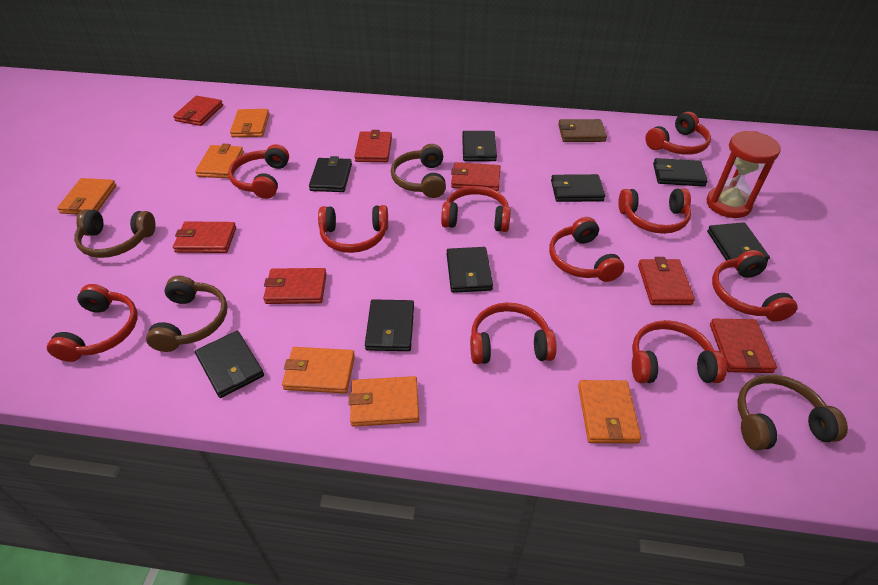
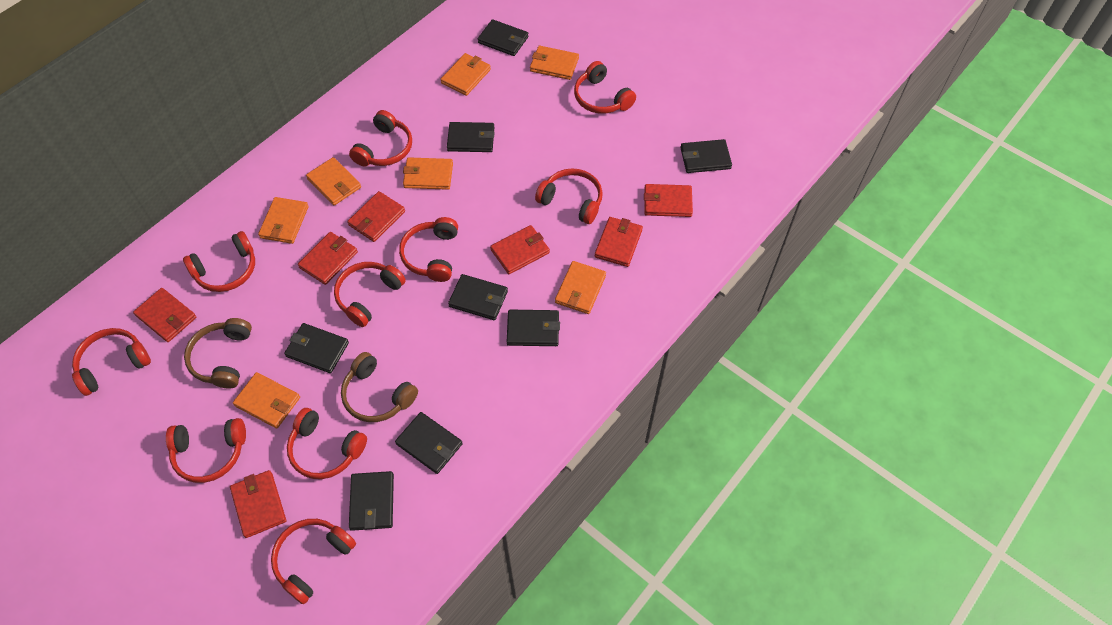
brown headphones: 4 -> 2
brown wallet: 1 -> 0
orange wallet: 6 -> 7
red hourglass: 1 -> 0

